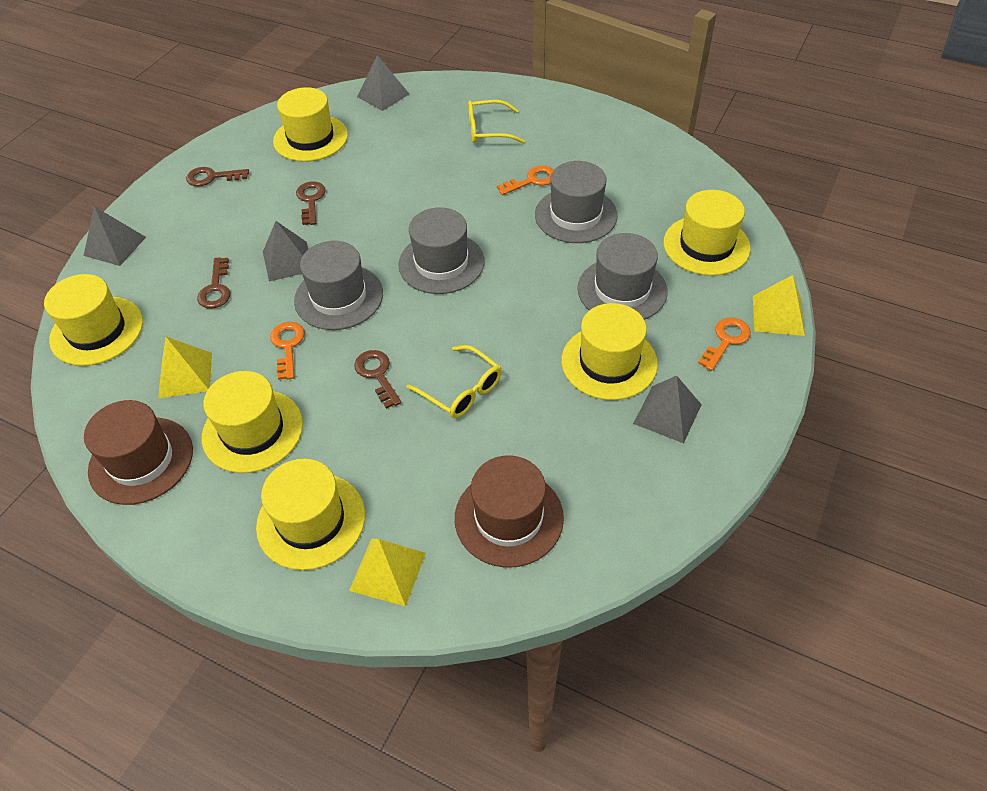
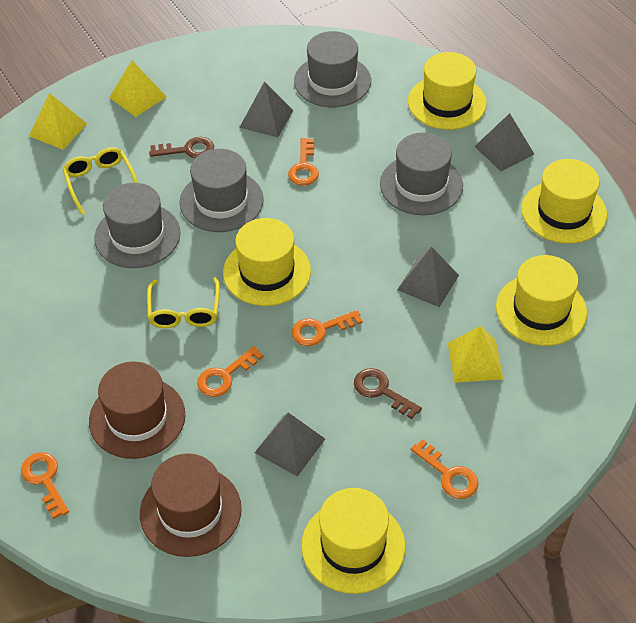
brown key: 4 -> 2
orange key: 3 -> 5
yellow hat: 6 -> 5

